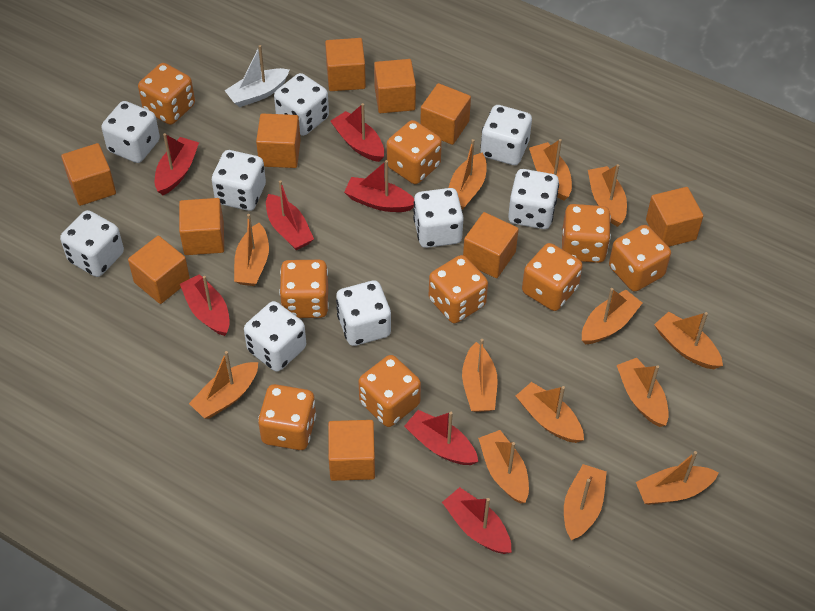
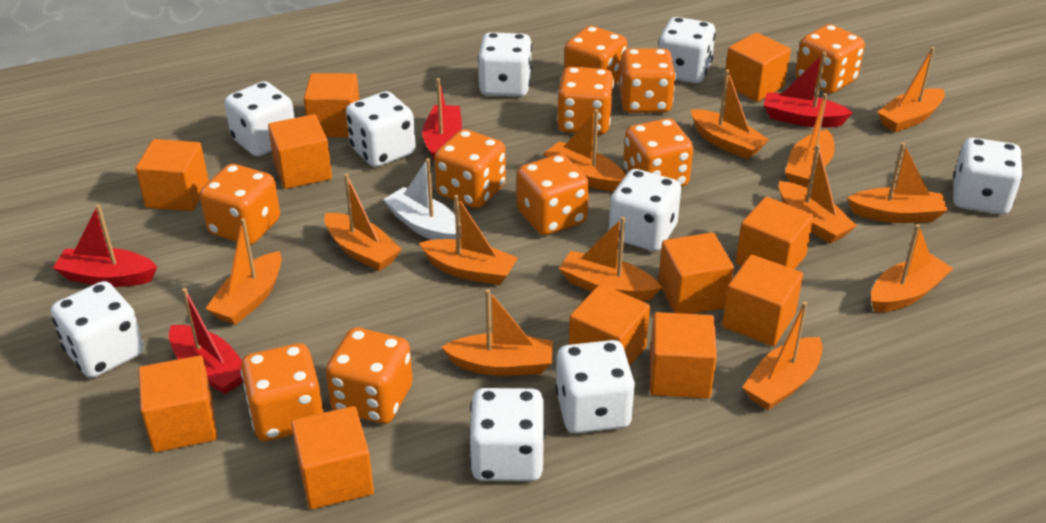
orange cube: 10 -> 11
orange dice: 9 -> 10
red boat: 7 -> 4

